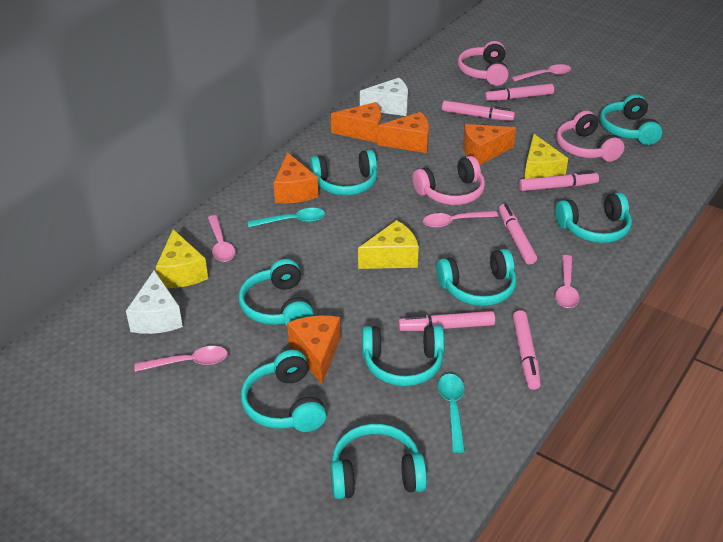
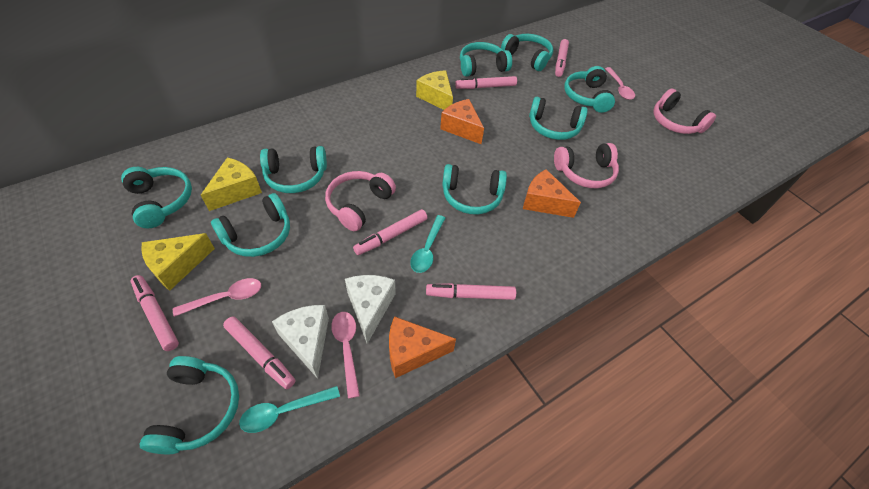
orange cheese: 5 -> 3
pink spoon: 5 -> 3
turquoise headphones: 8 -> 9

